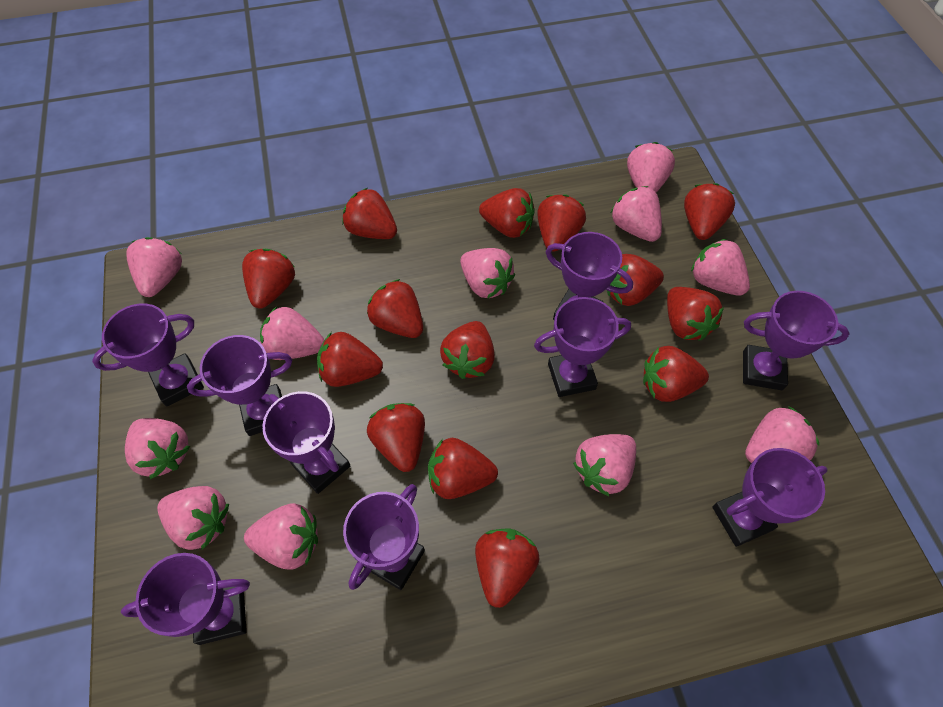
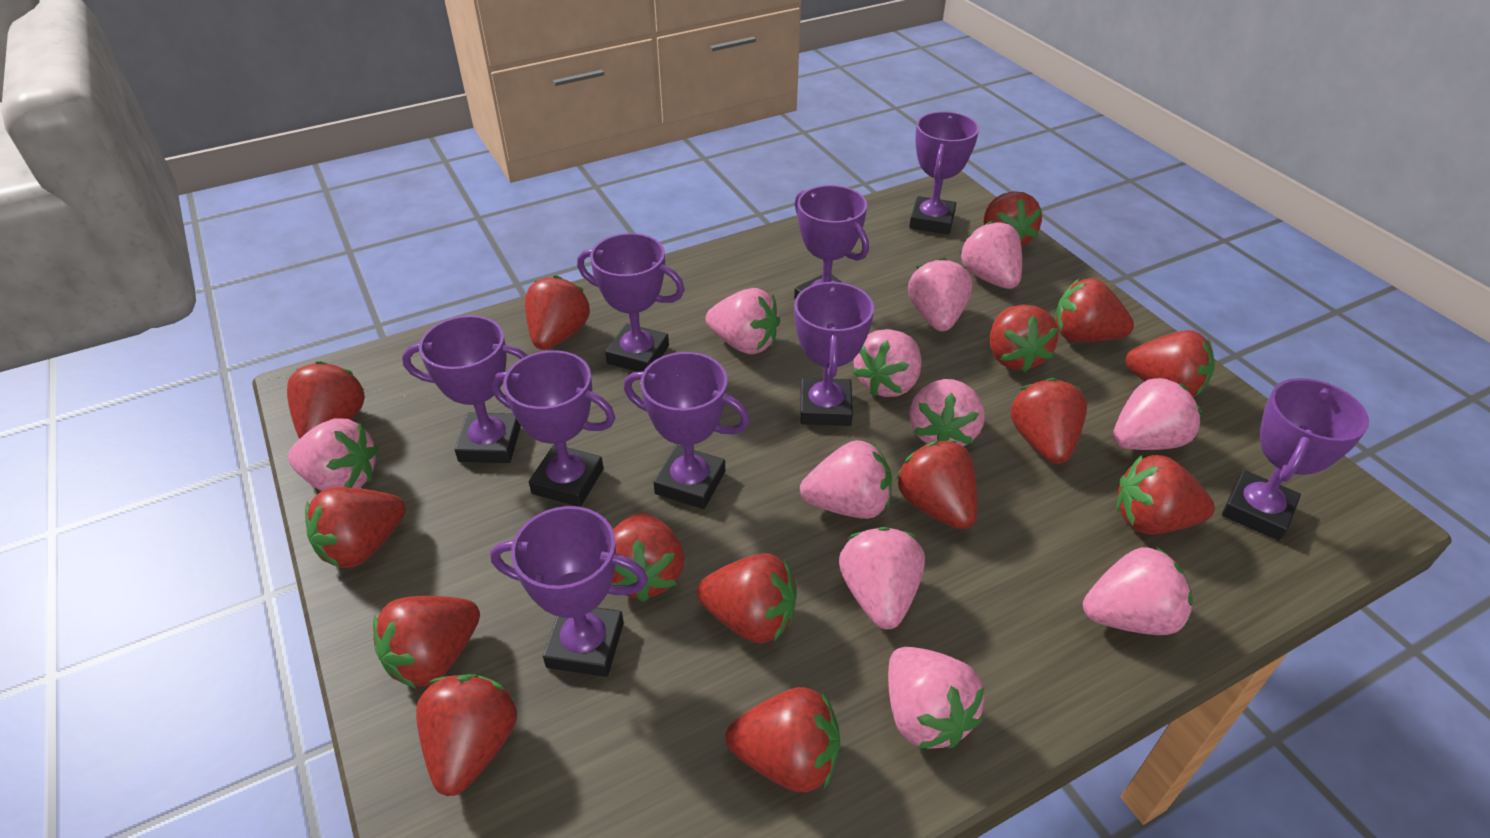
red strawberry: 14 -> 15

